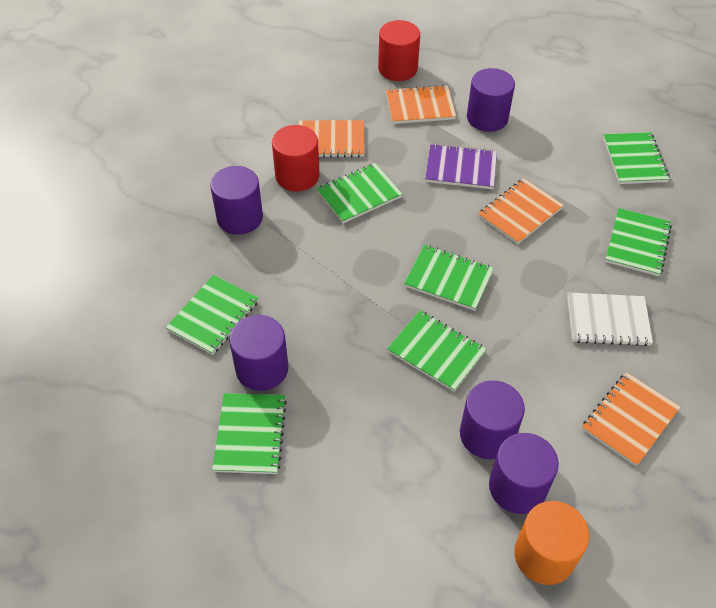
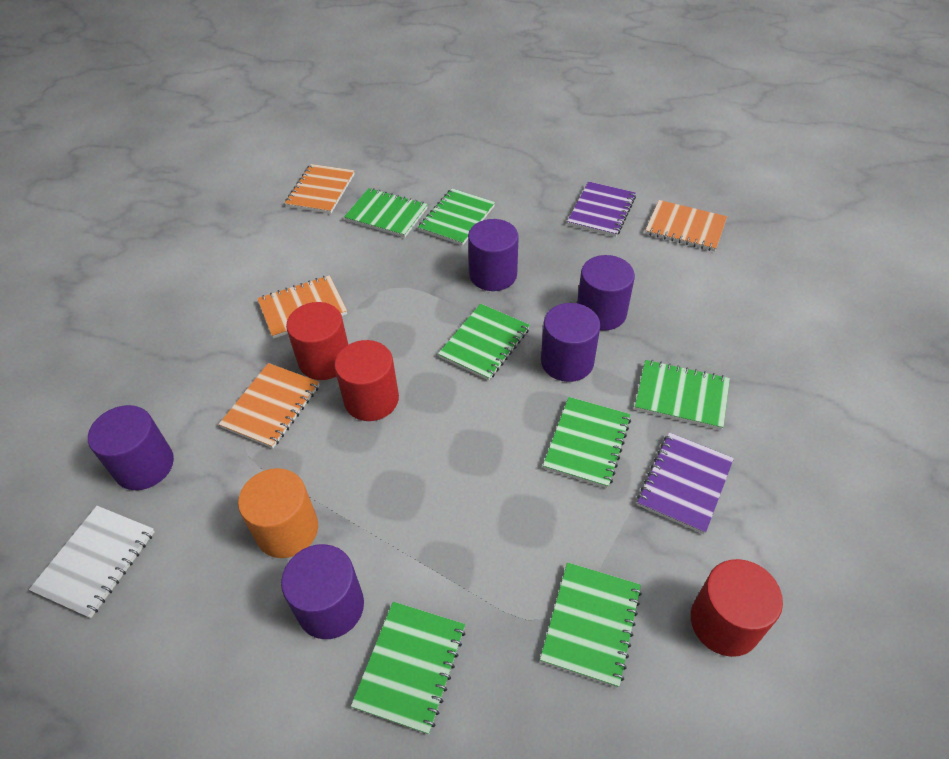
purple notebook: 1 -> 2
red cylinder: 2 -> 3

